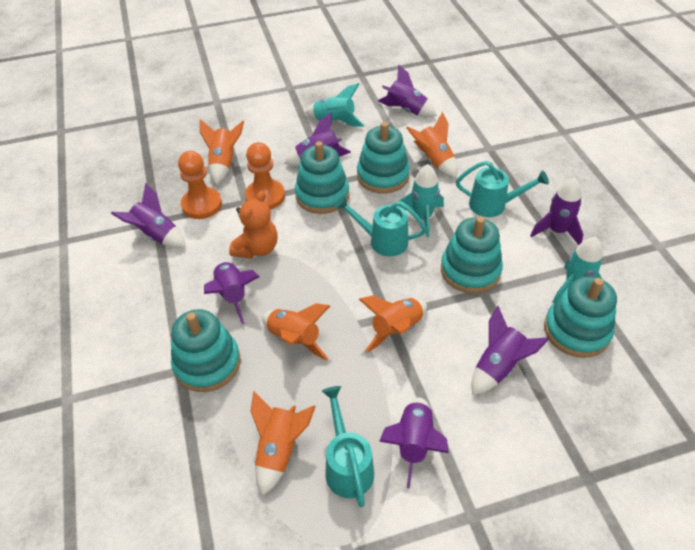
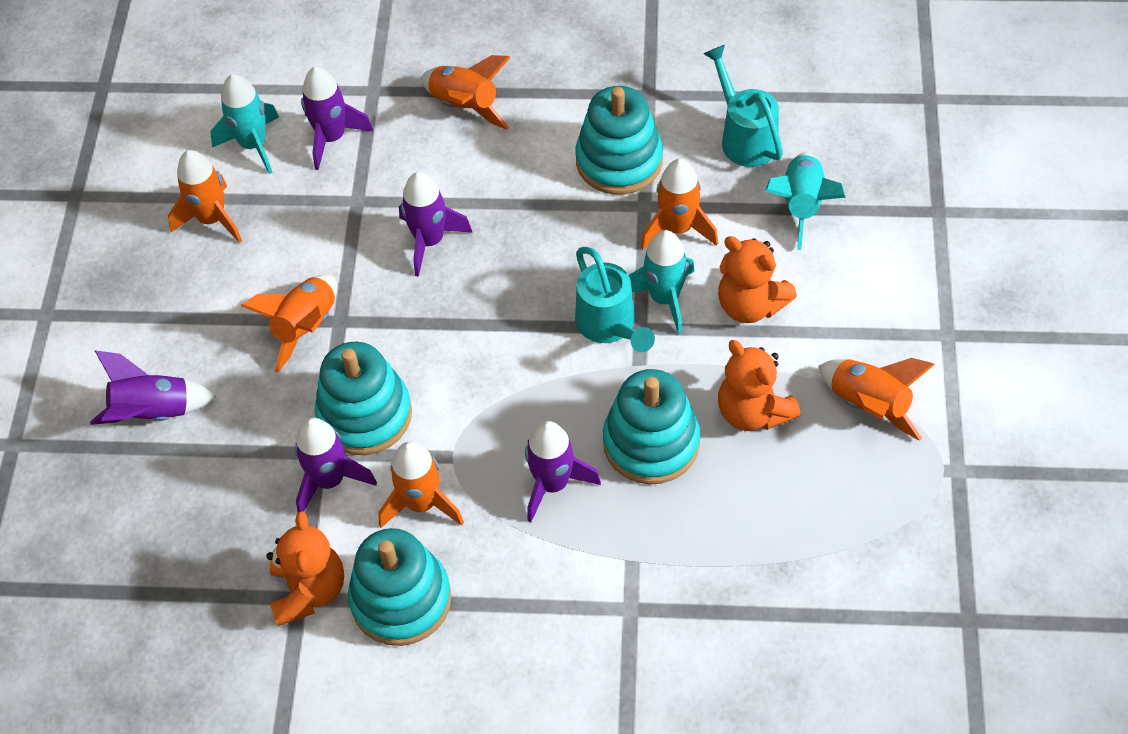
orange pawn: 2 -> 0
orange rocket: 5 -> 6
orange teddy bear: 1 -> 3
purple rocket: 7 -> 5
turquoise stacking toy: 5 -> 4
turquoise watering can: 3 -> 2

